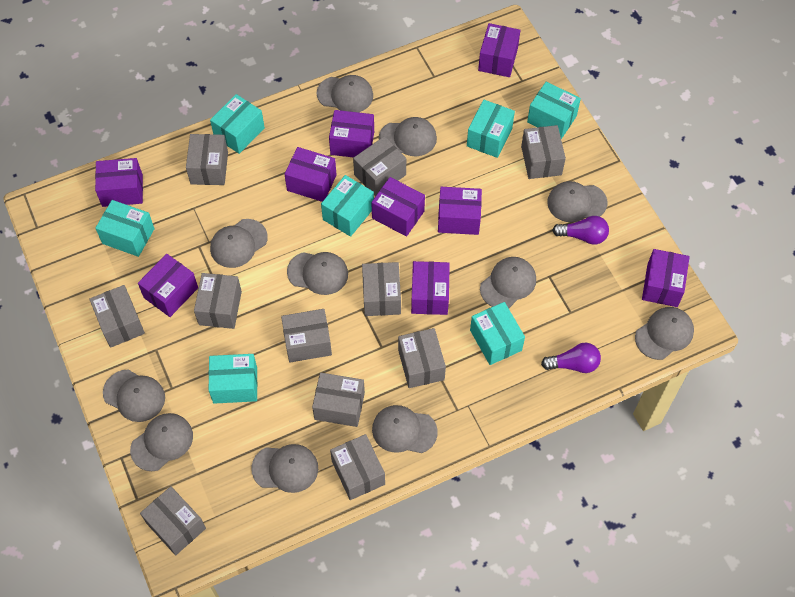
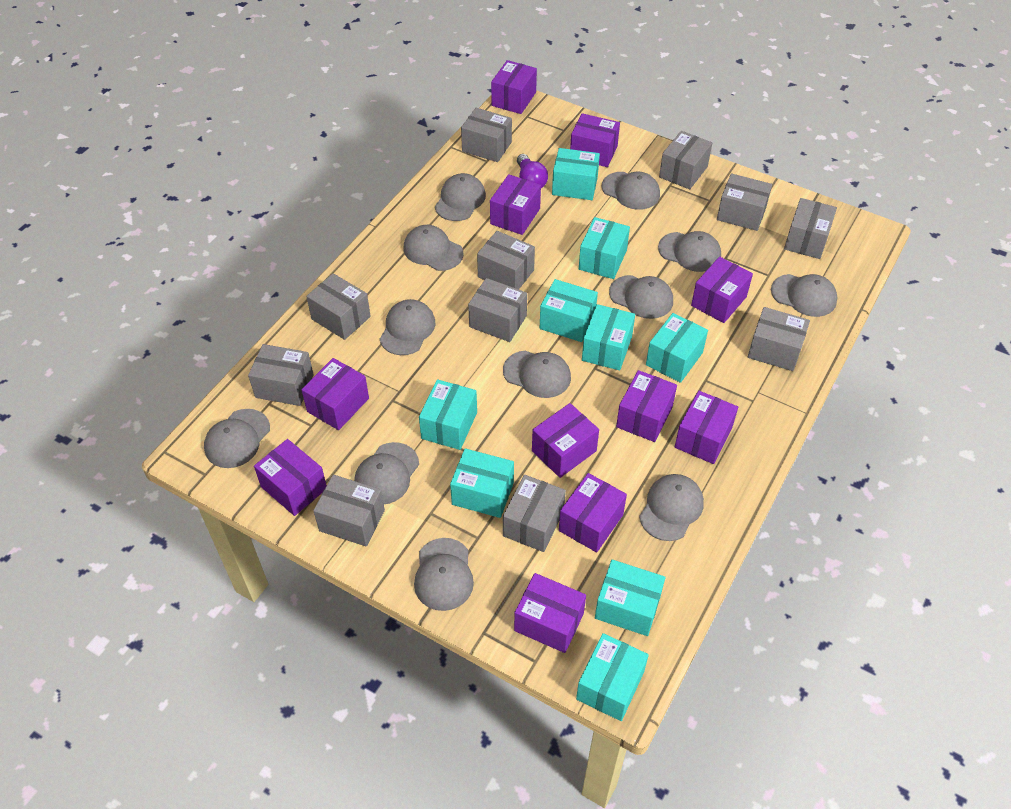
grey cap: 11 -> 12
purple box: 9 -> 11
purple light bulb: 2 -> 1
turquoise box: 7 -> 9

